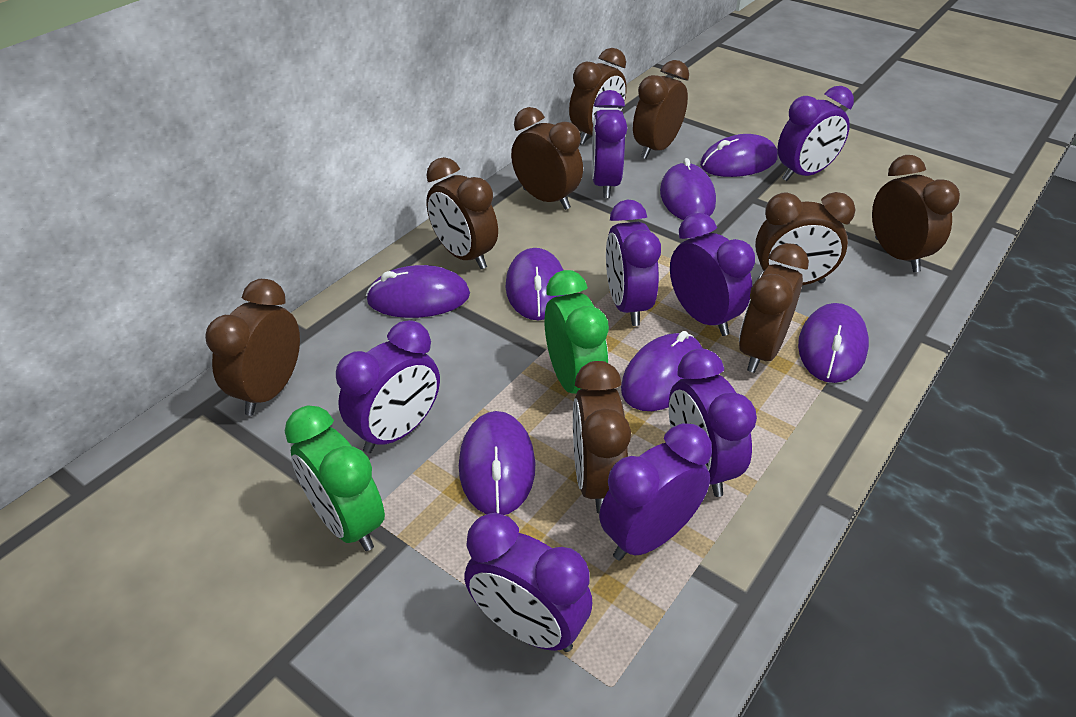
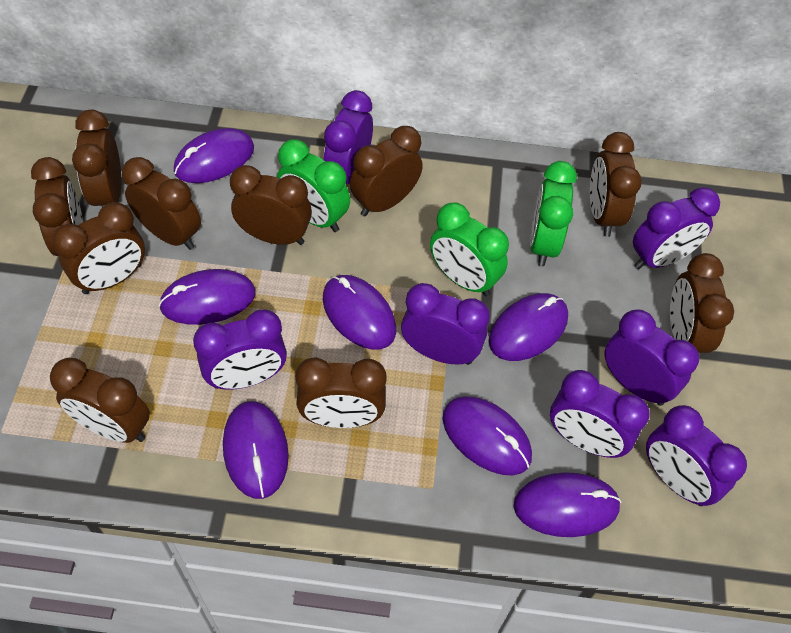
brown clock: 9 -> 10
green clock: 2 -> 3
purple clock: 8 -> 7

